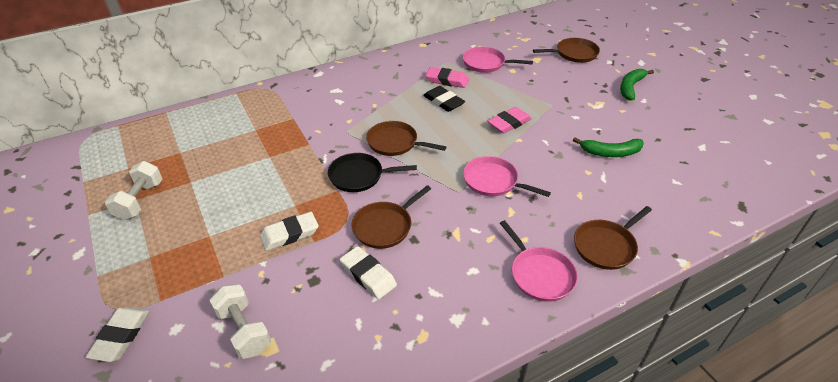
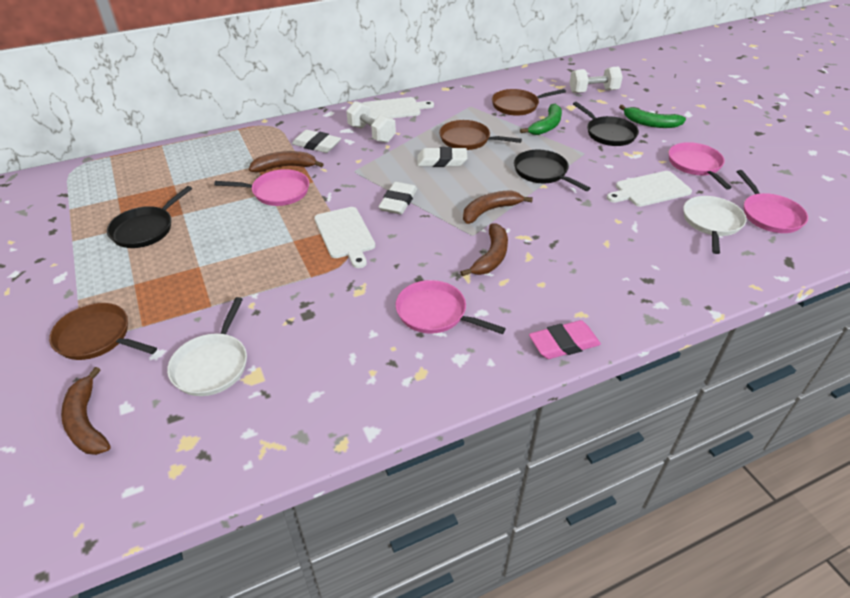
black eraser: 1 -> 0
black pan: 1 -> 3
brown banana: 0 -> 4
brown pan: 4 -> 3
pink eraser: 2 -> 1
pink pan: 3 -> 4
white cutting board: 0 -> 3
white pan: 0 -> 2

